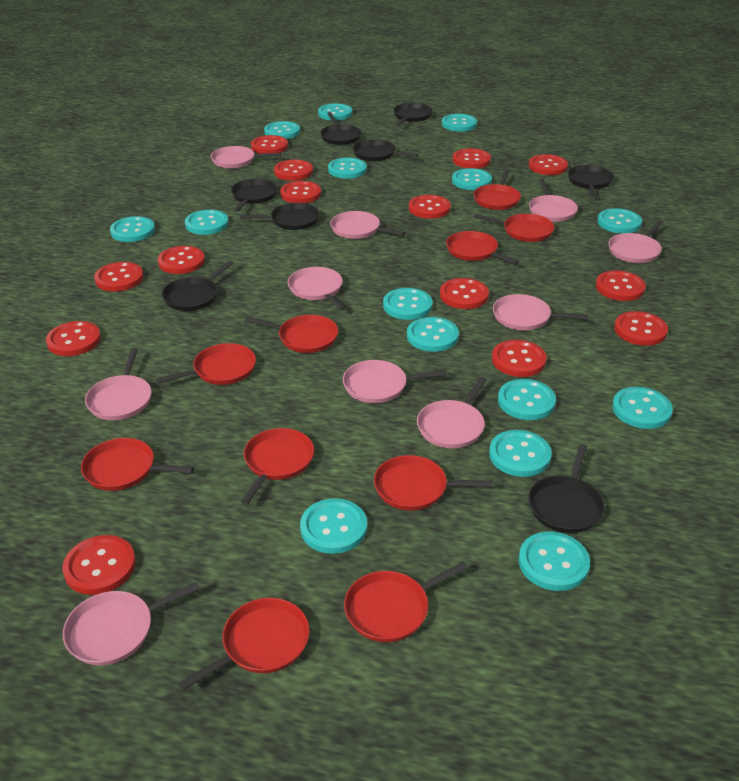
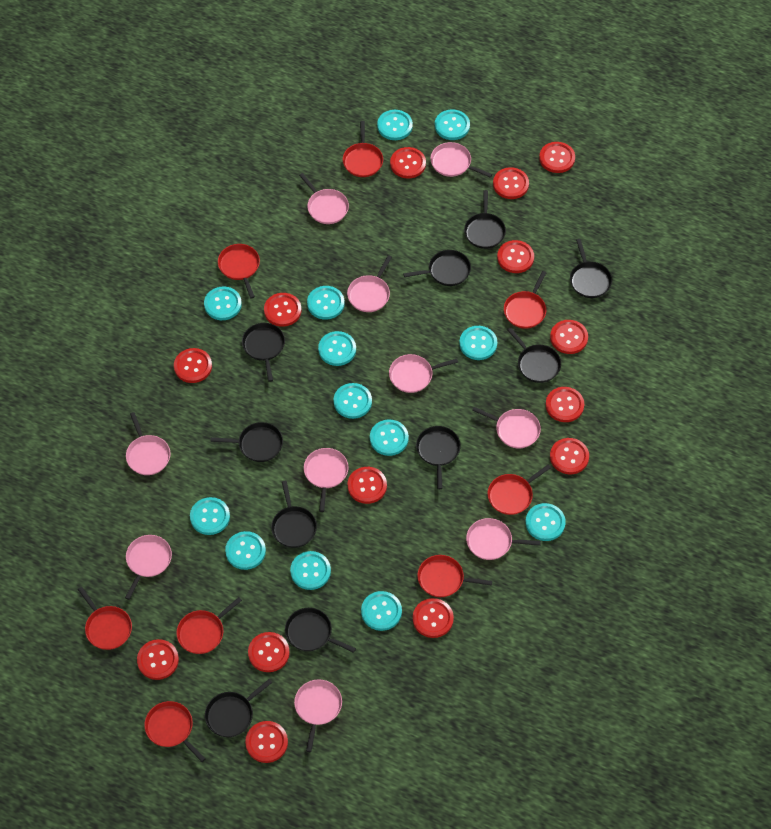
black pan: 8 -> 10
red pan: 10 -> 8
turquoise button: 15 -> 13

